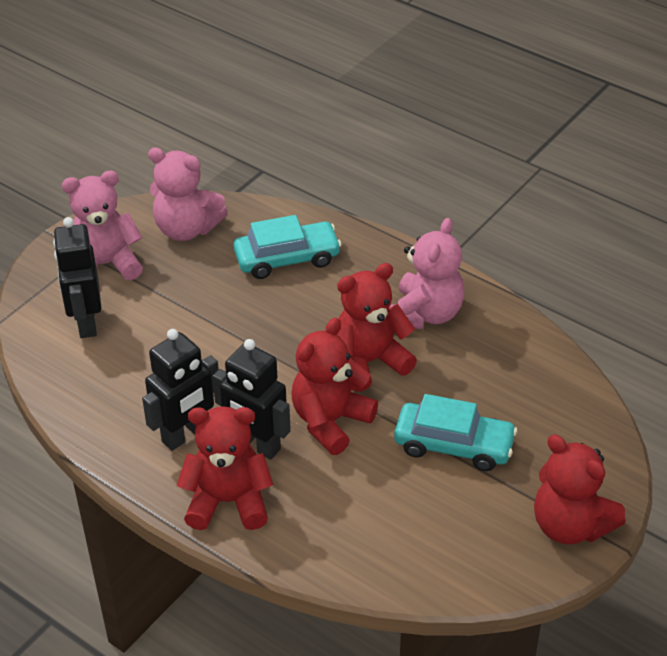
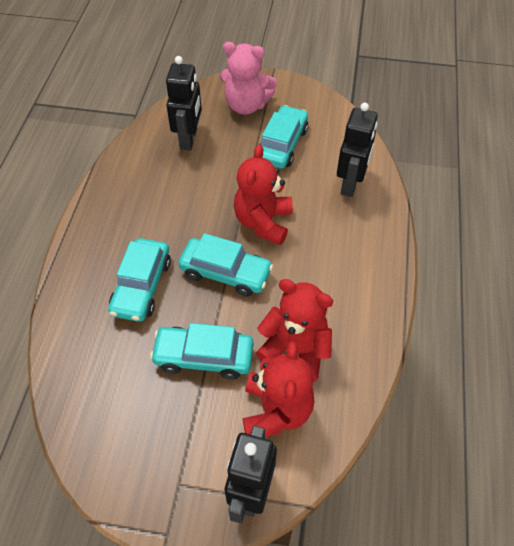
pink teddy bear: 3 -> 1
red teddy bear: 4 -> 3
turquoise car: 2 -> 4

